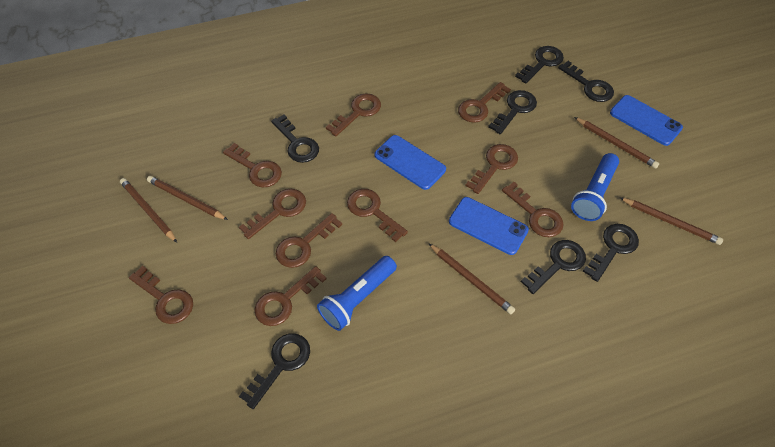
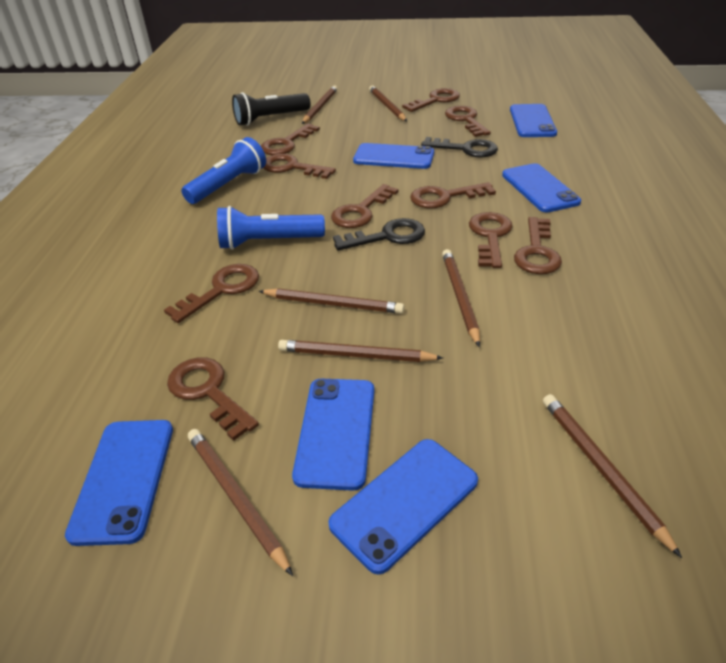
black flashlight: 0 -> 1
black key: 7 -> 2
blue phone: 3 -> 6
brown pencil: 5 -> 7

